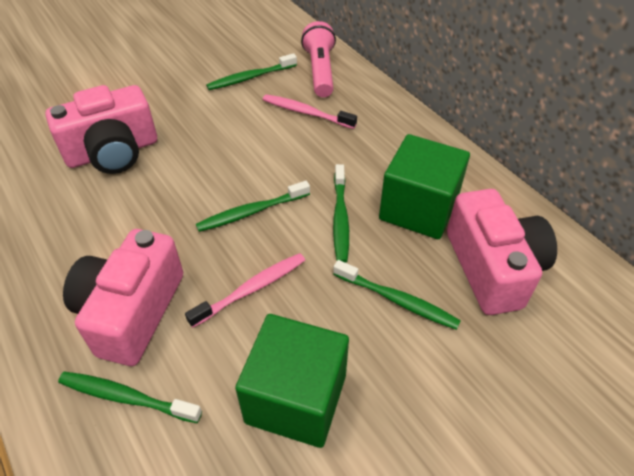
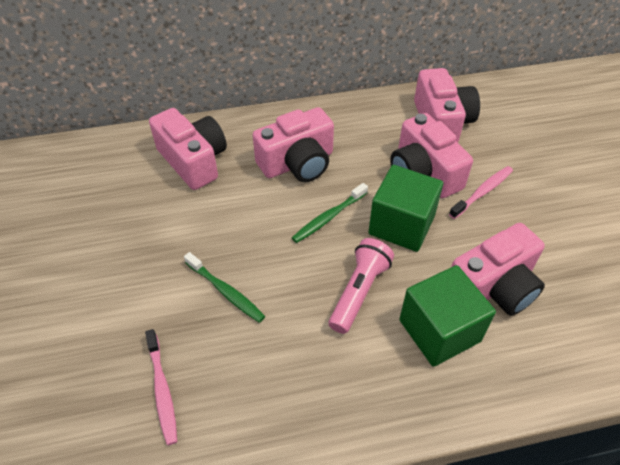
green toothbrush: 5 -> 2
pink camera: 3 -> 5

